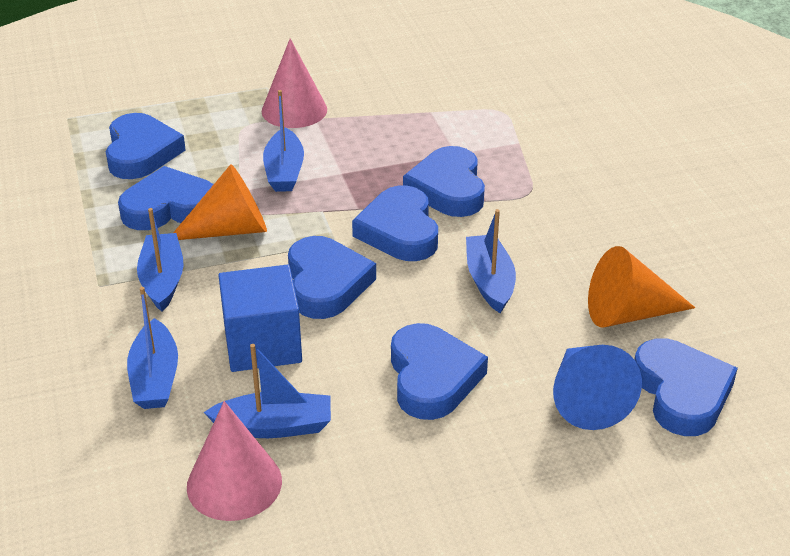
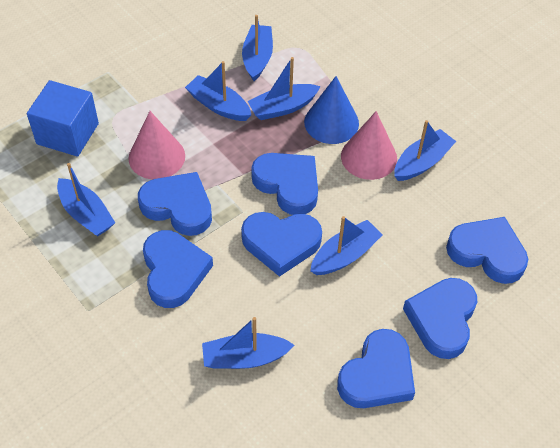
blue boat: 5 -> 7
orange cone: 2 -> 0

